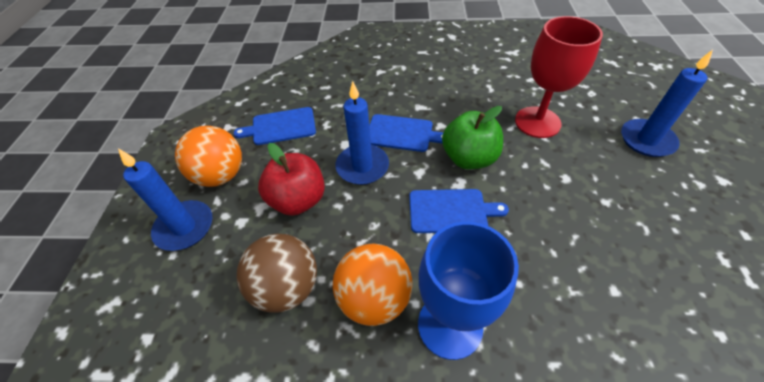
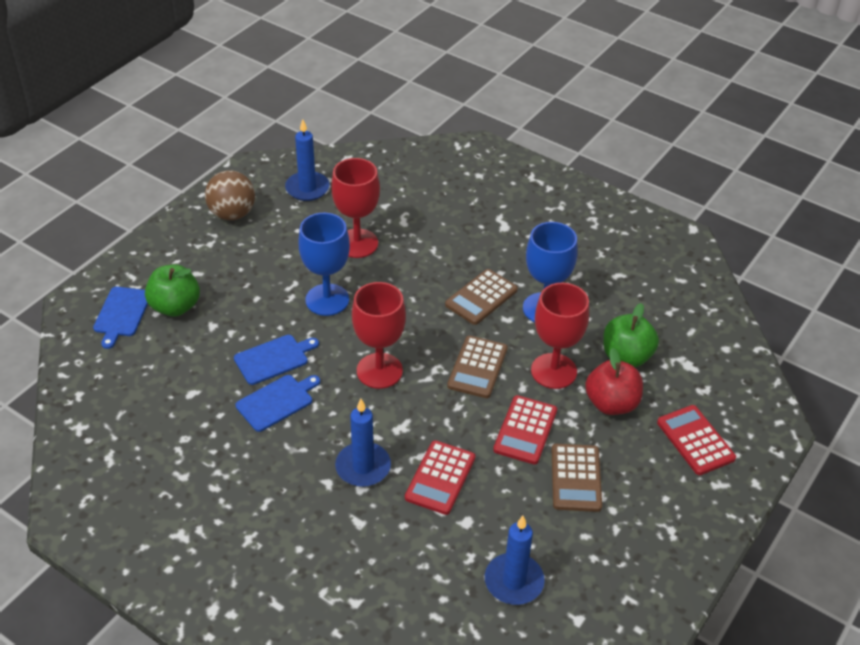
blue goblet: 1 -> 2
brown calculator: 0 -> 3
green apple: 1 -> 2
orange ball: 2 -> 0
red calculator: 0 -> 3
red goblet: 1 -> 3

